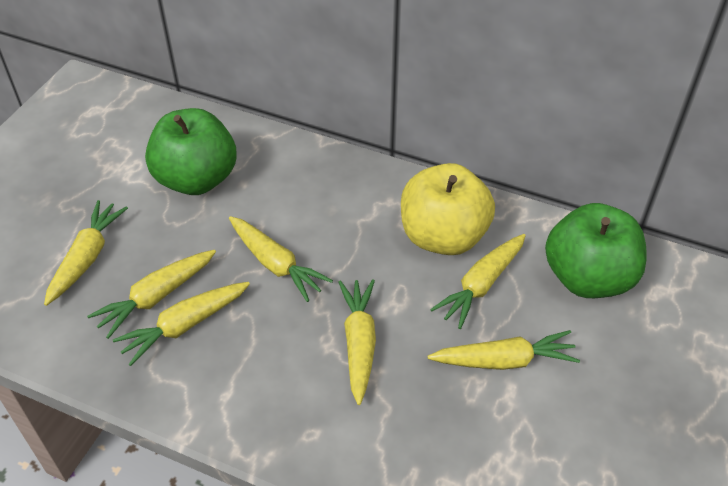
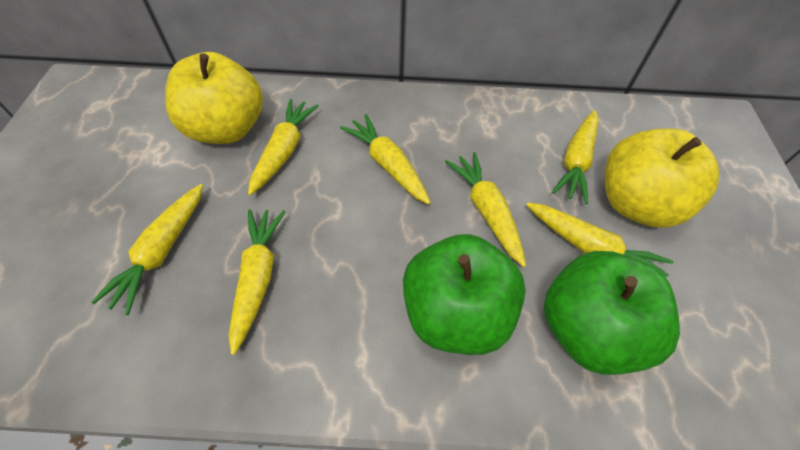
yellow apple: 1 -> 2

